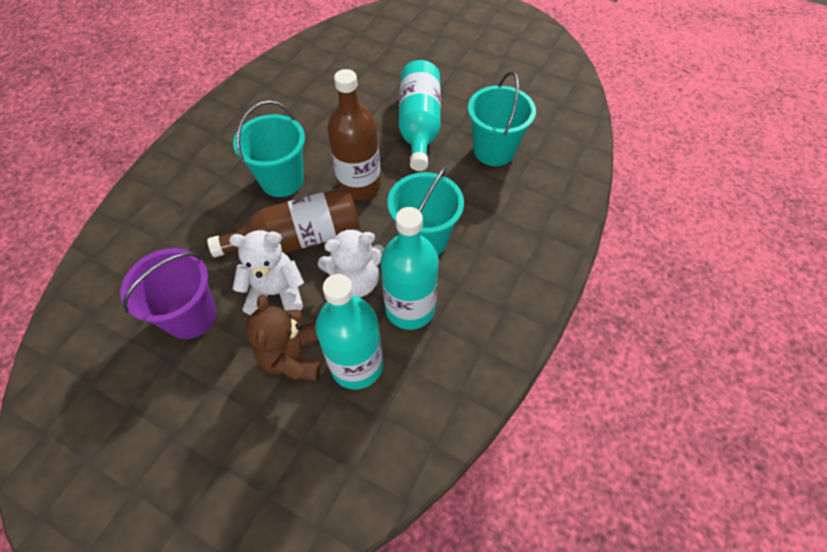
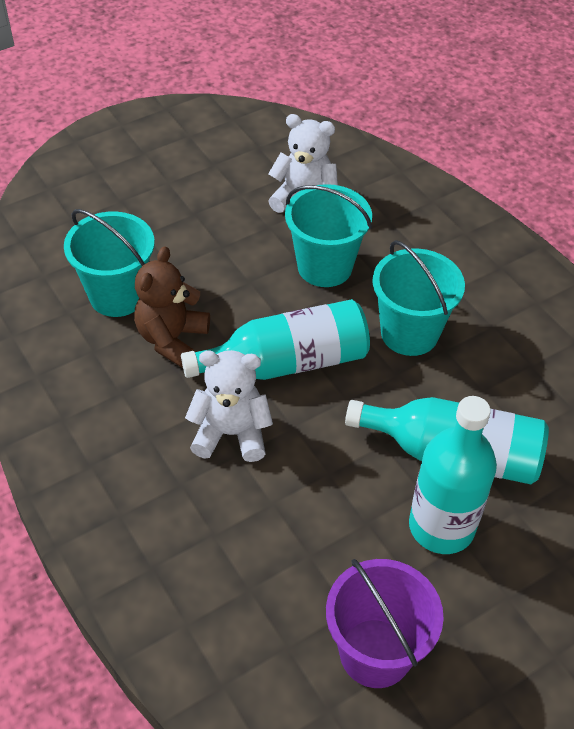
brown bottle: 2 -> 0

